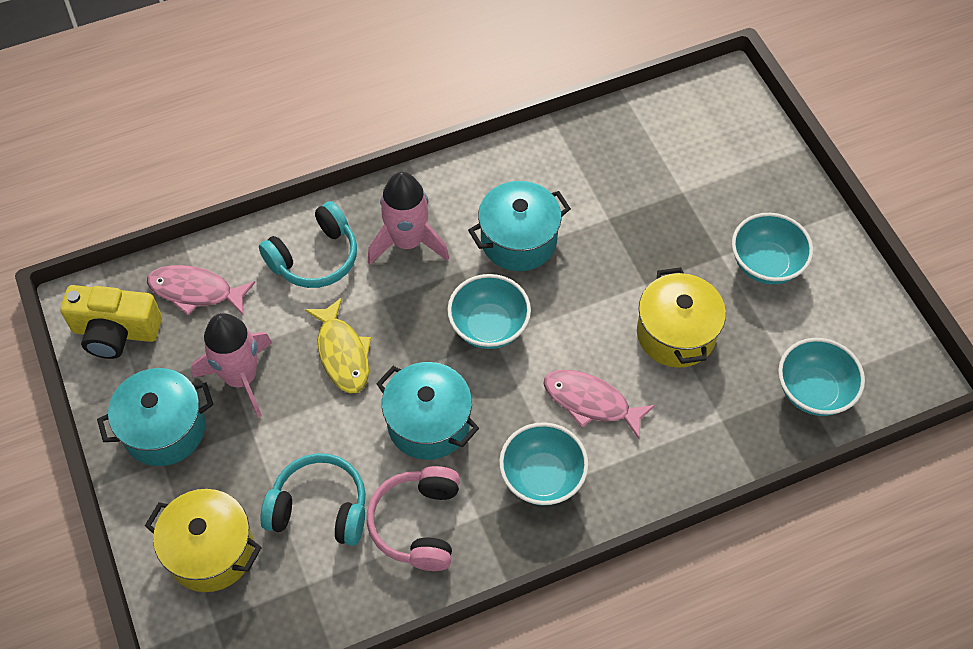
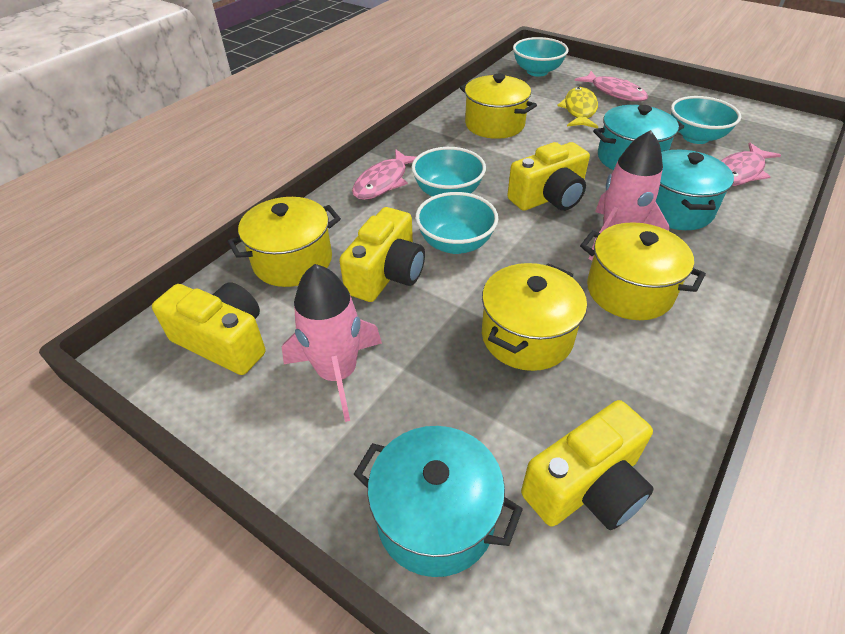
pink fish: 2 -> 3
pink headphones: 1 -> 0
turquoise headphones: 2 -> 0
yellow camera: 1 -> 4
yellow pot: 2 -> 4

